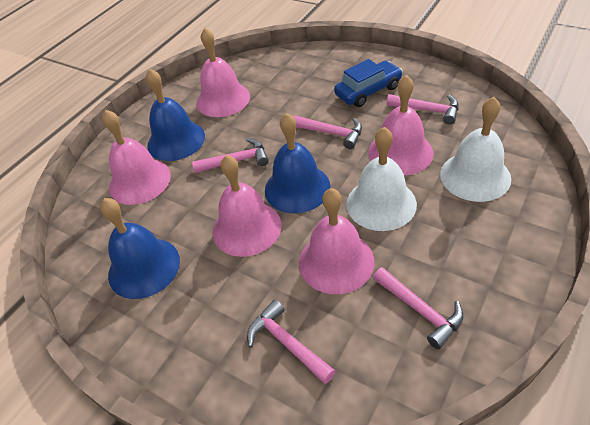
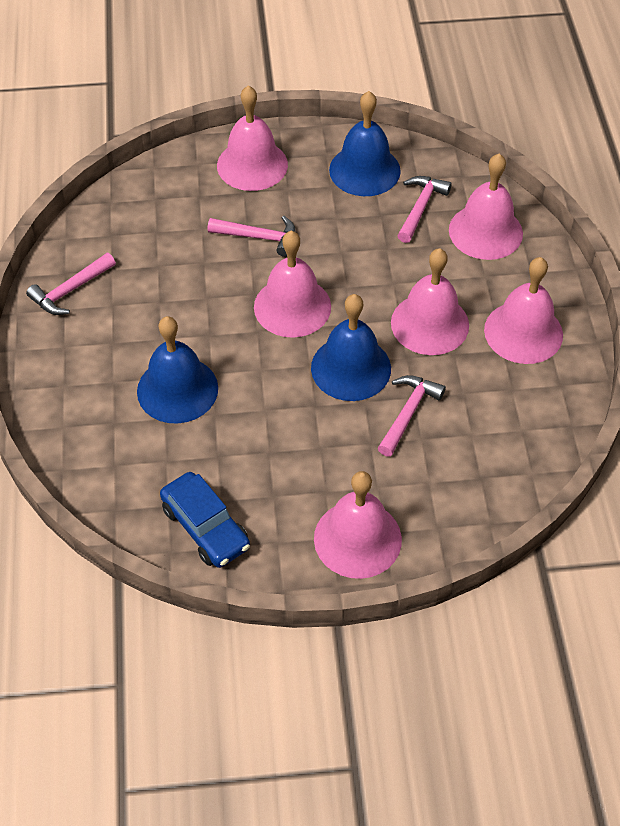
pink bell: 5 -> 6
pink hammer: 5 -> 4
white bell: 2 -> 0

